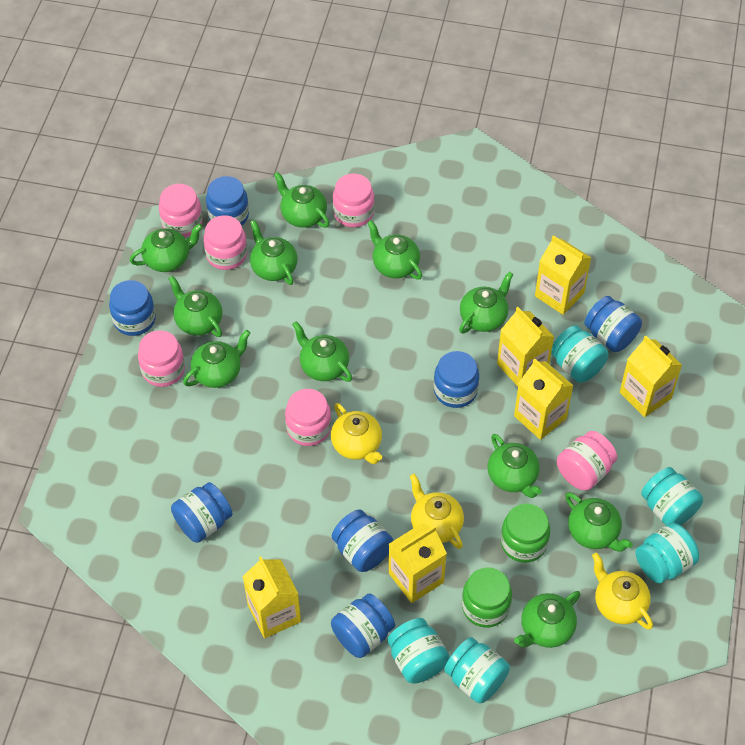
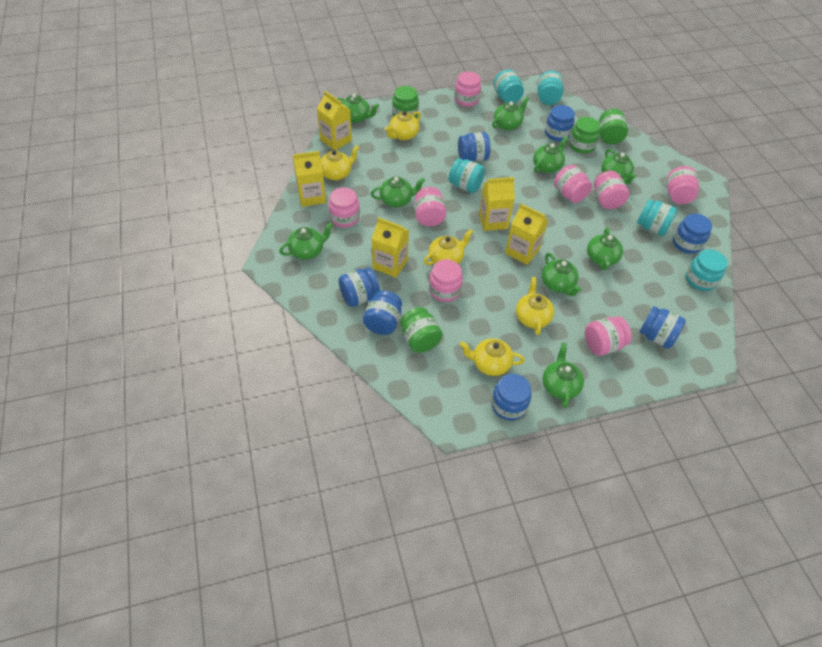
green jar: 2 -> 4
green teapot: 11 -> 9
pink jar: 6 -> 8
yellow carton: 6 -> 5
yellow teapot: 3 -> 5

